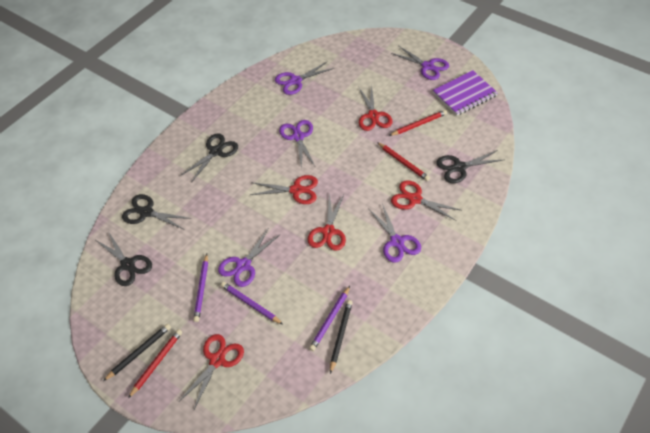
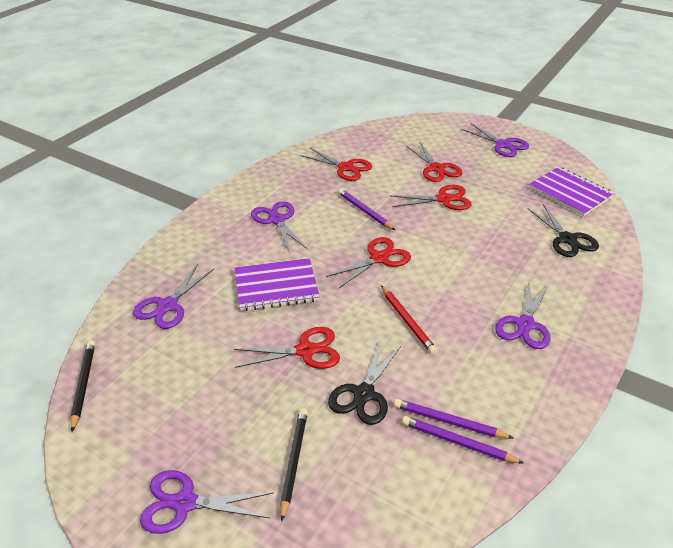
black scissors: 4 -> 2
purple notebook: 1 -> 2
red pencil: 3 -> 1

